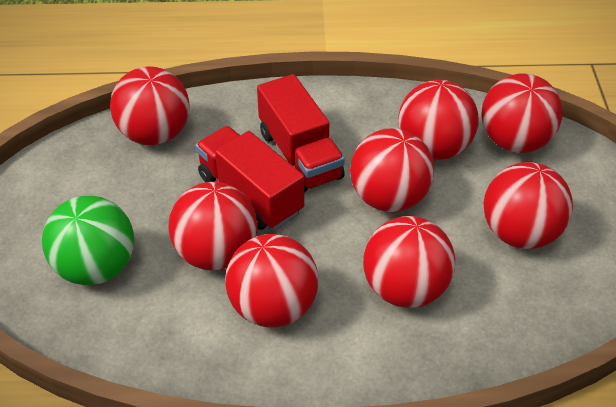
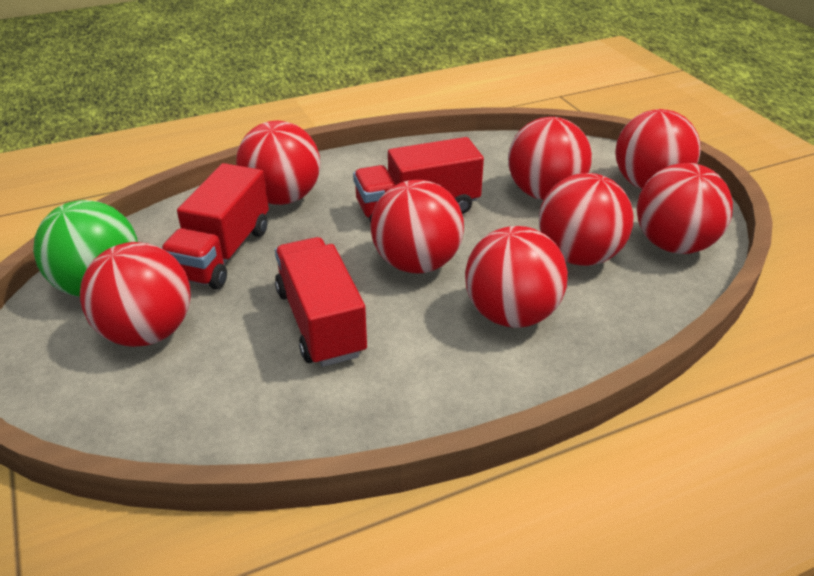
red truck: 2 -> 3

